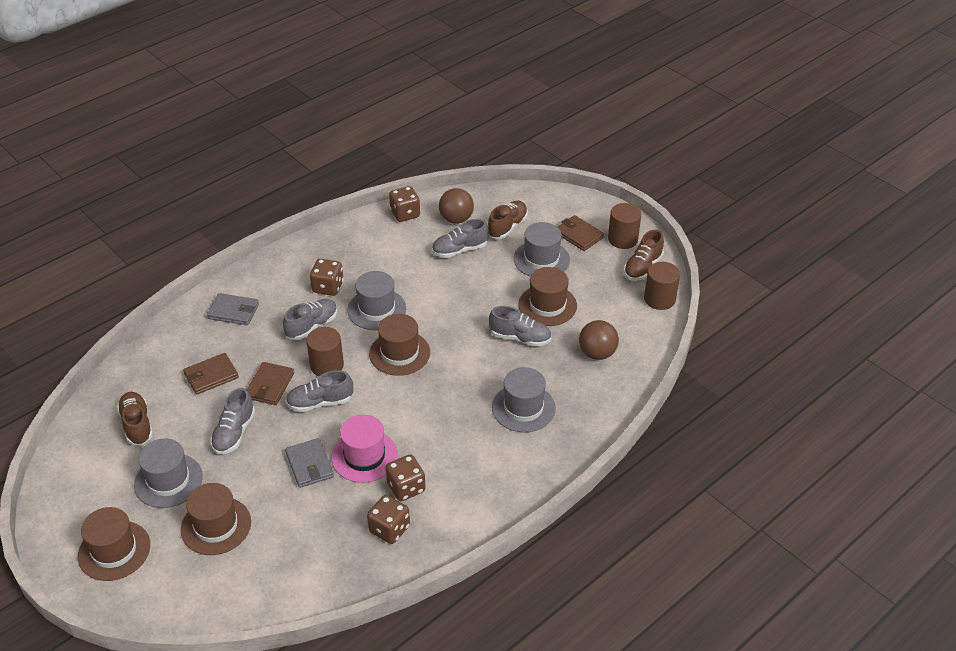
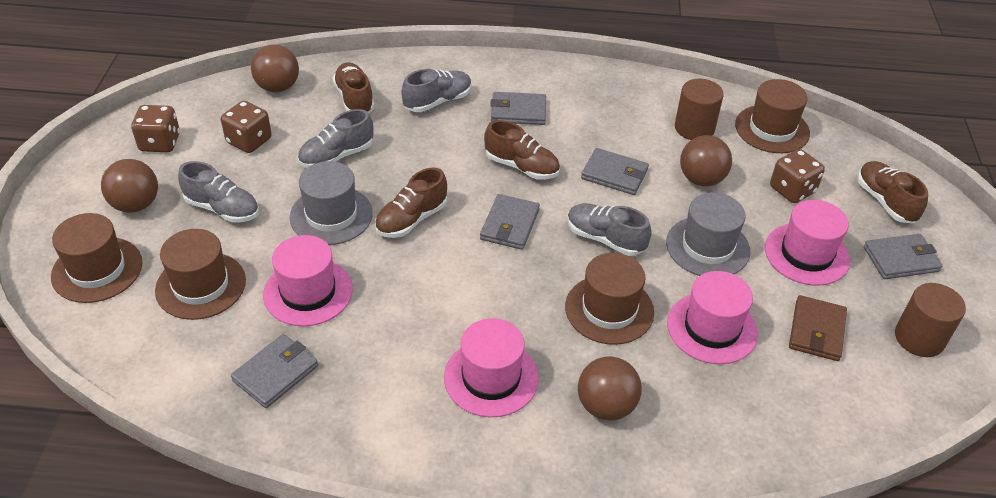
brown ball: 2 -> 4
brown cylinder: 3 -> 2
brown dice: 4 -> 3
brown shoe: 3 -> 4
brown wallet: 3 -> 1
grey hat: 4 -> 2
grey shoe: 5 -> 4
grey wallet: 2 -> 5
pink hat: 1 -> 4

